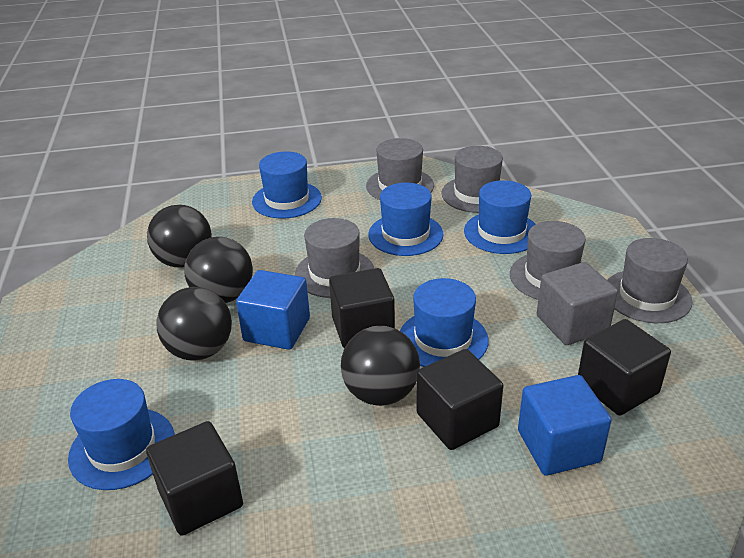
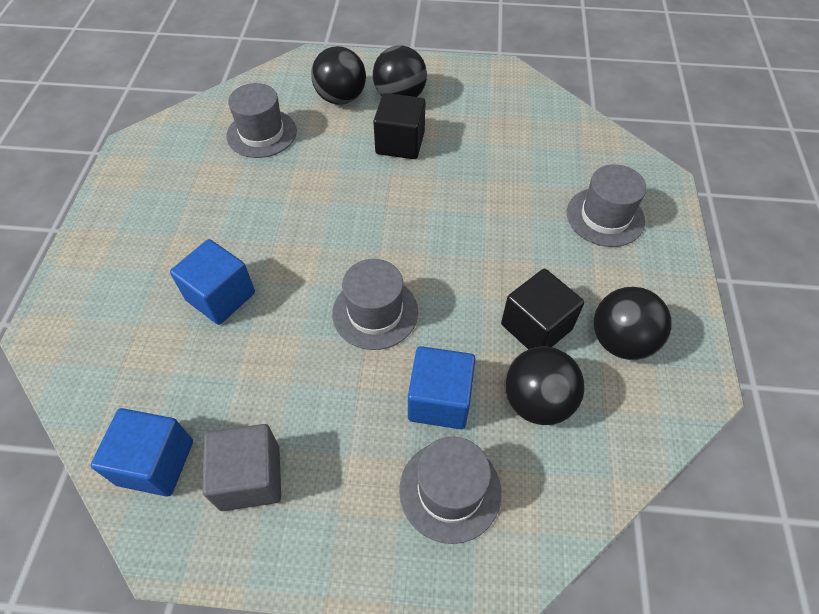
black cube: 4 -> 2
blue cube: 2 -> 3
blue hat: 5 -> 0
grey hat: 5 -> 4

